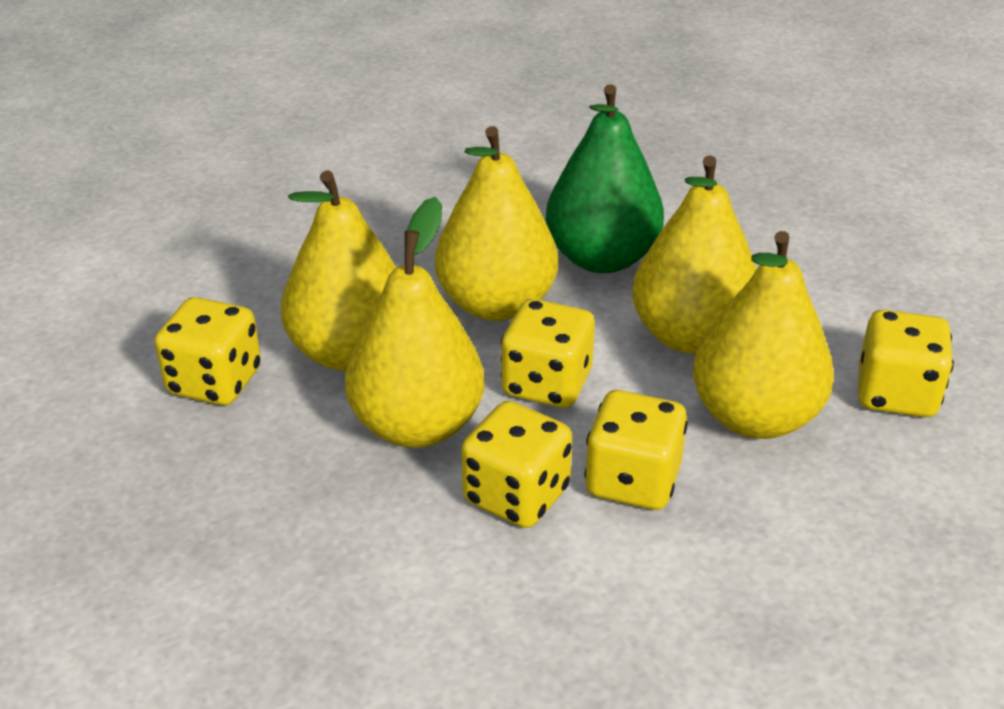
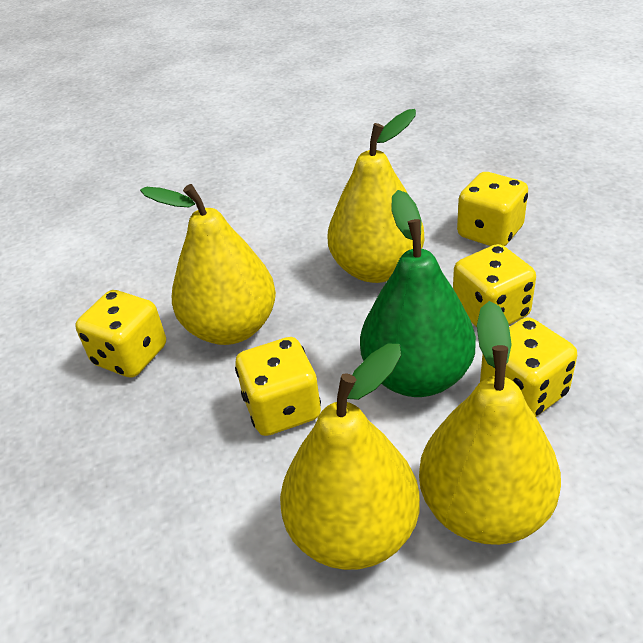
yellow pear: 5 -> 4

